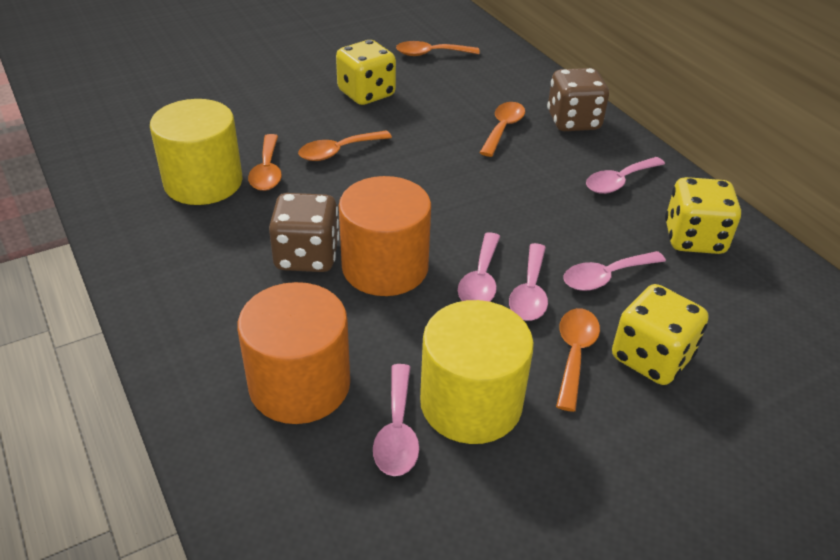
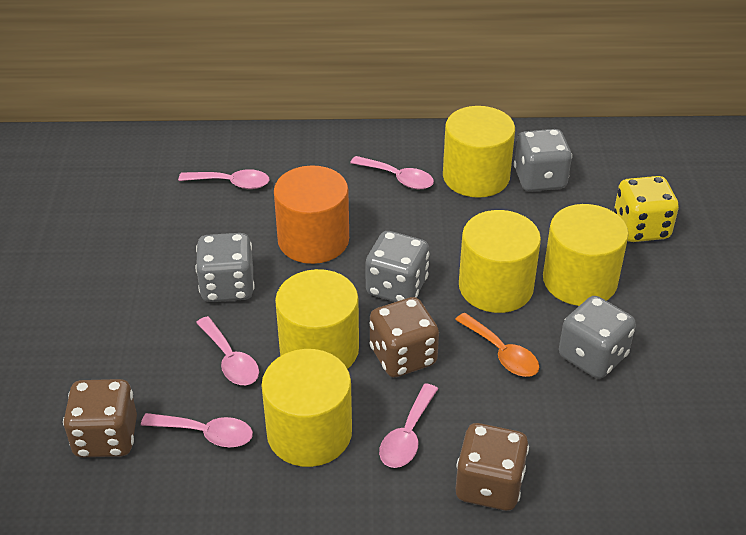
brown dice: 2 -> 3
grey dice: 0 -> 4
orange cylinder: 2 -> 1
orange spoon: 5 -> 1
yellow cylinder: 2 -> 5
yellow dice: 3 -> 1

